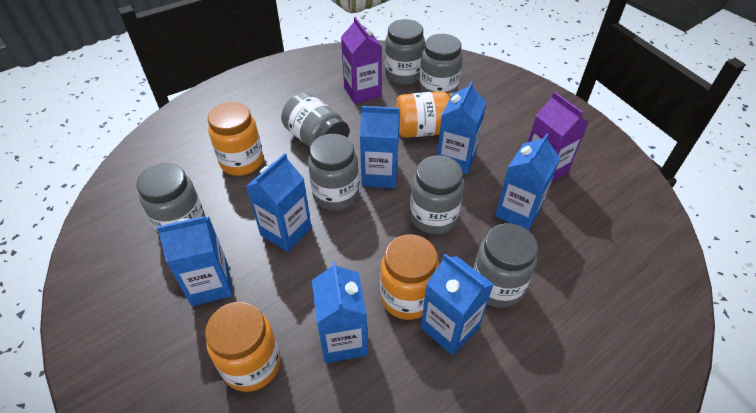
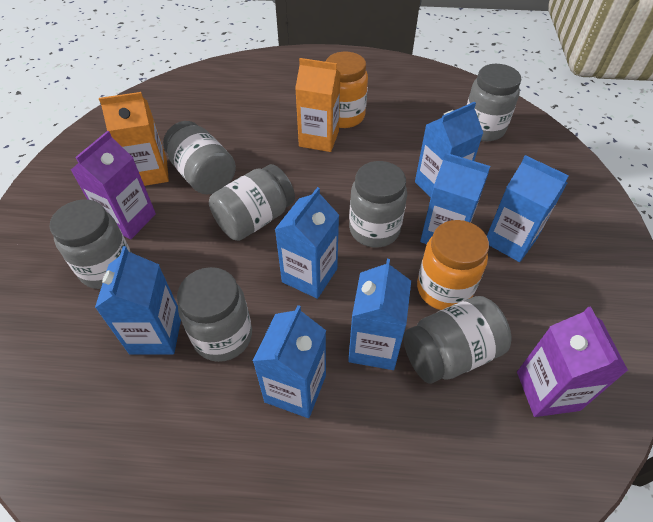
orange carton: 0 -> 2
orange jar: 4 -> 2

